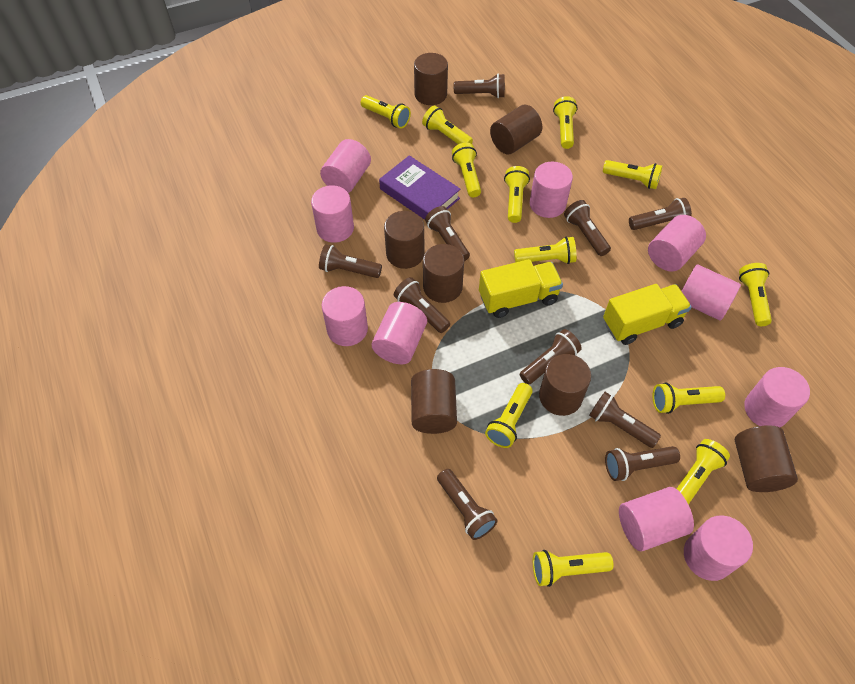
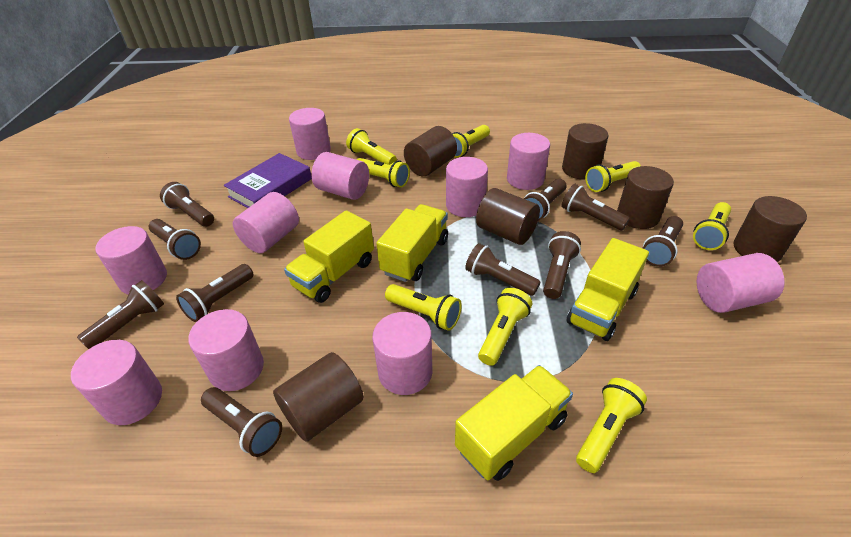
brown cylinder: 7 -> 6
yellow flashlight: 12 -> 8
yellow truck: 2 -> 4

